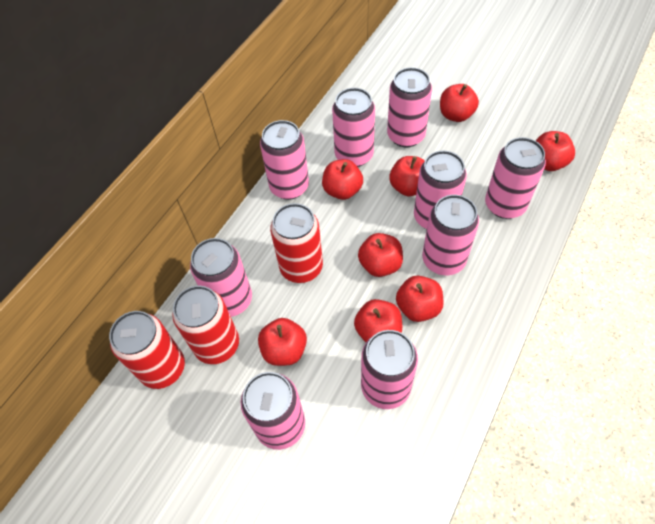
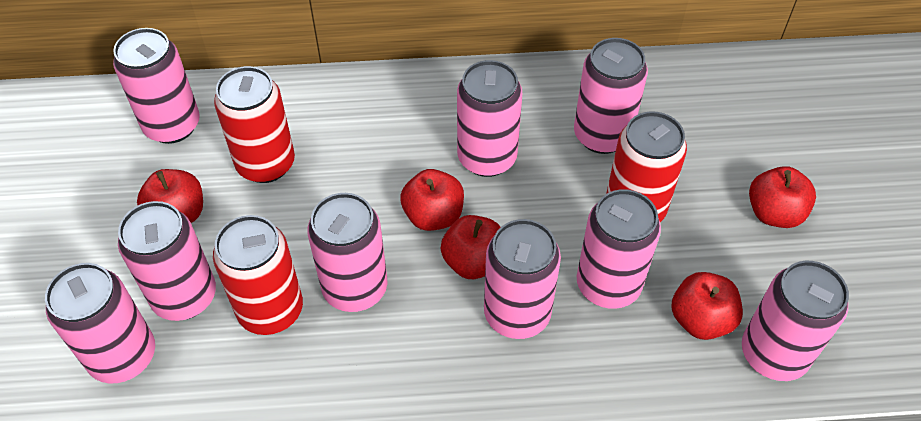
red apple: 8 -> 5

